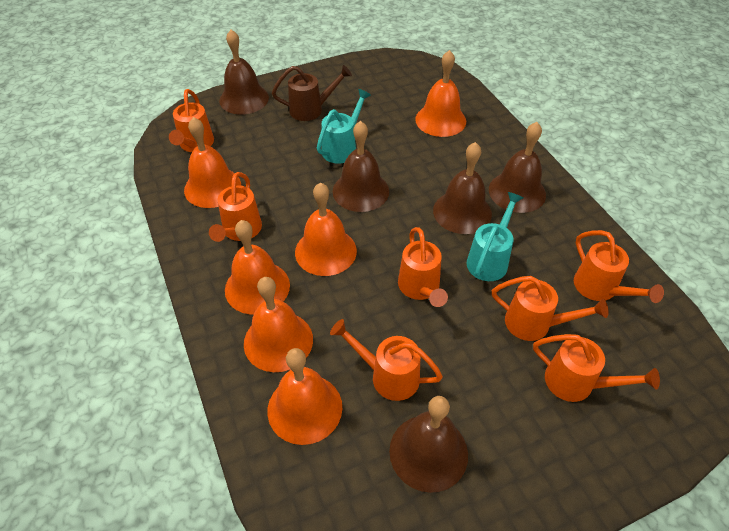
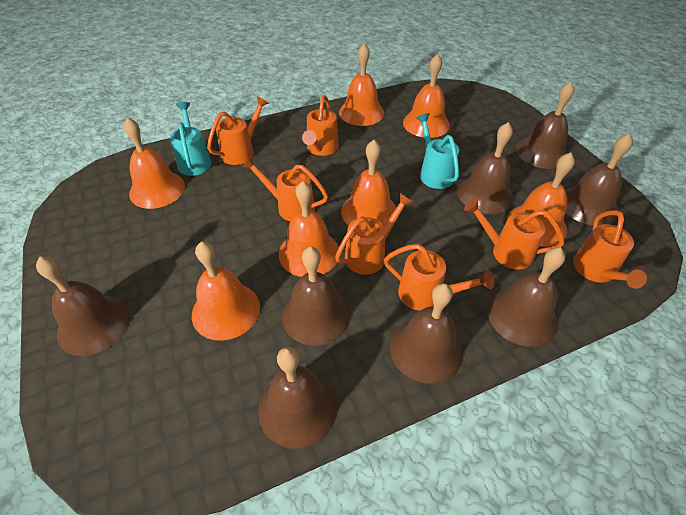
brown bell: 5 -> 8
brown watering can: 1 -> 0
orange bell: 6 -> 7

